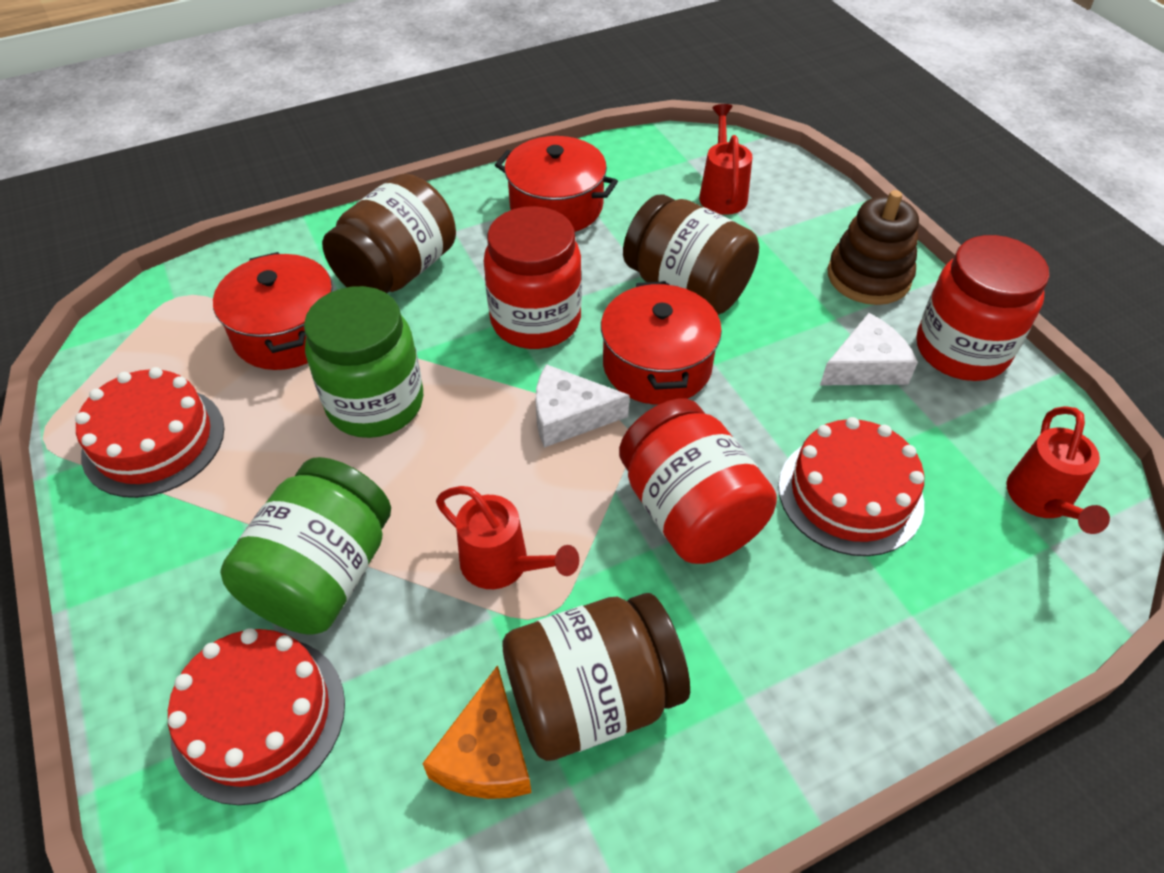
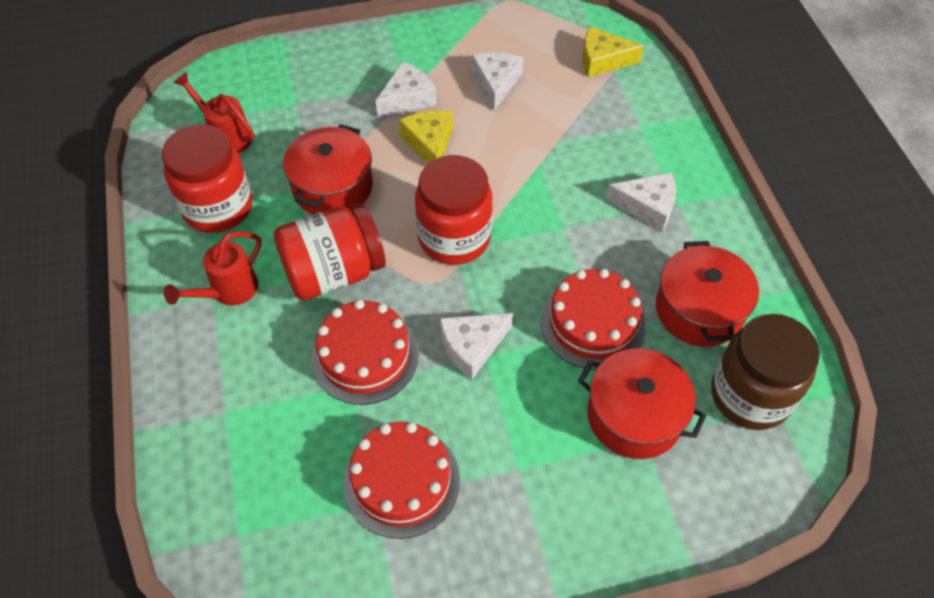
brown jar: 3 -> 1
brown stacking toy: 1 -> 0
green jar: 2 -> 0
orange cheese: 1 -> 0
red watering can: 3 -> 2
white cheese: 2 -> 4
yellow cheese: 0 -> 2

